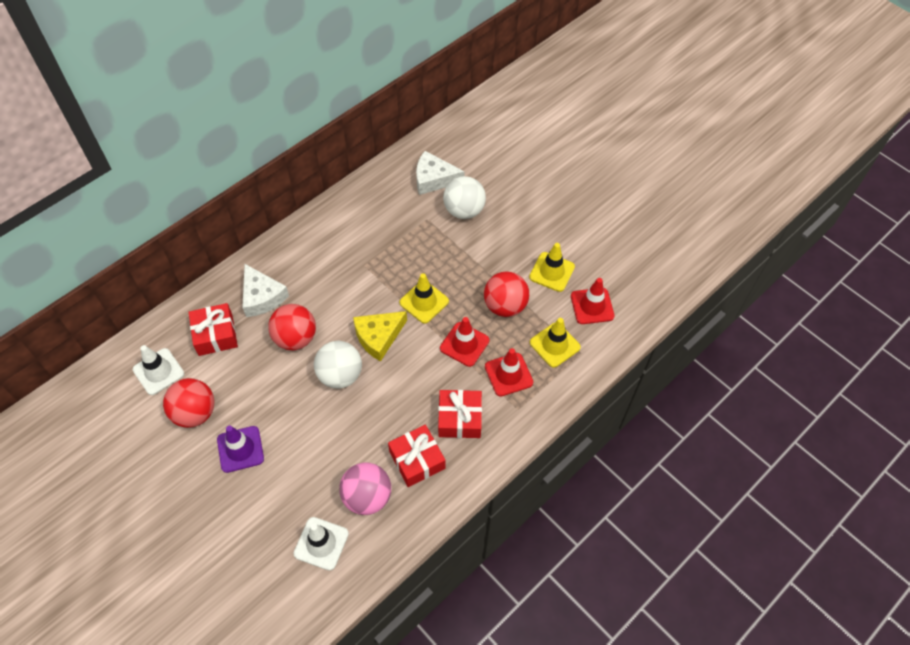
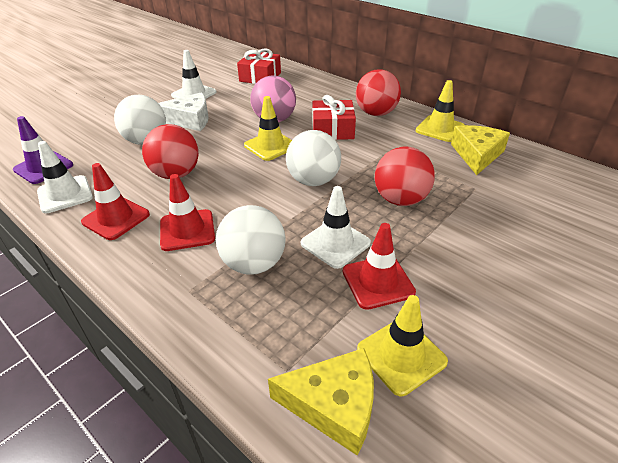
red gift: 3 -> 2
white ball: 2 -> 3
white cheese: 2 -> 1
white traffic cone: 2 -> 3
yellow cheese: 1 -> 2

